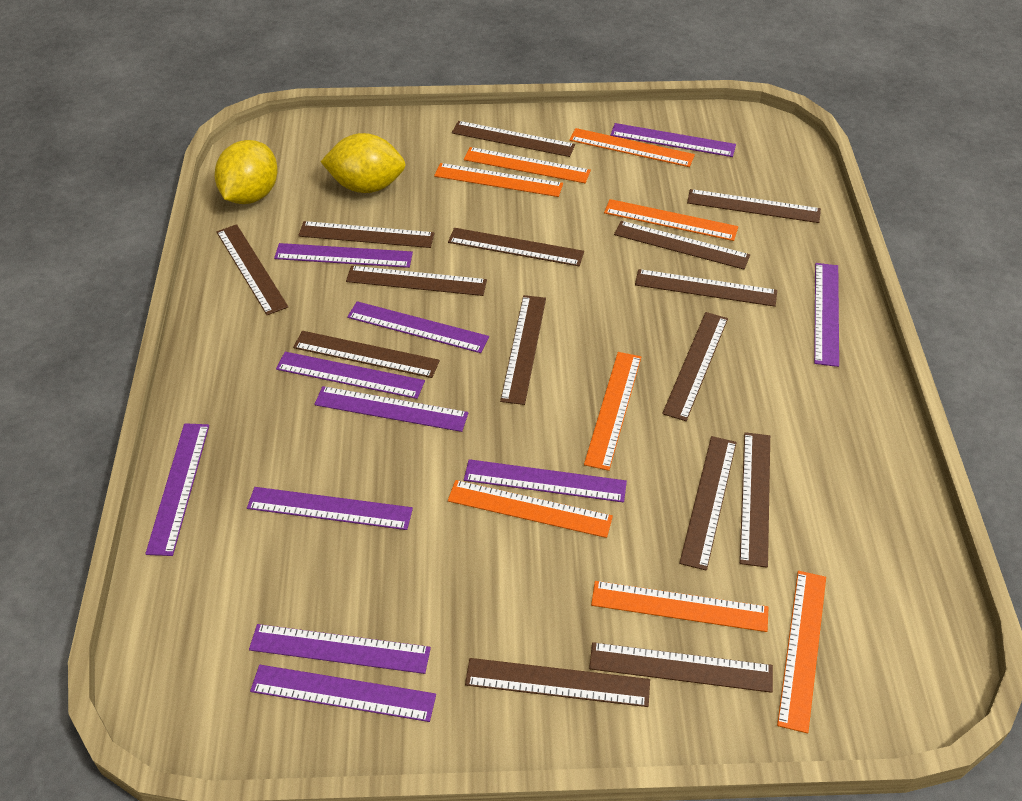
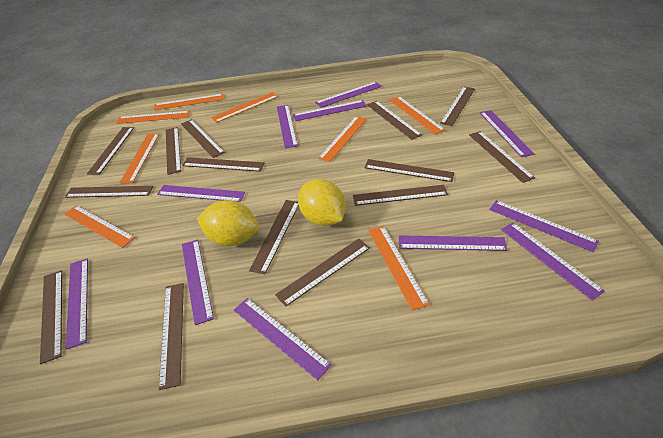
brown ruler: 15 -> 14

